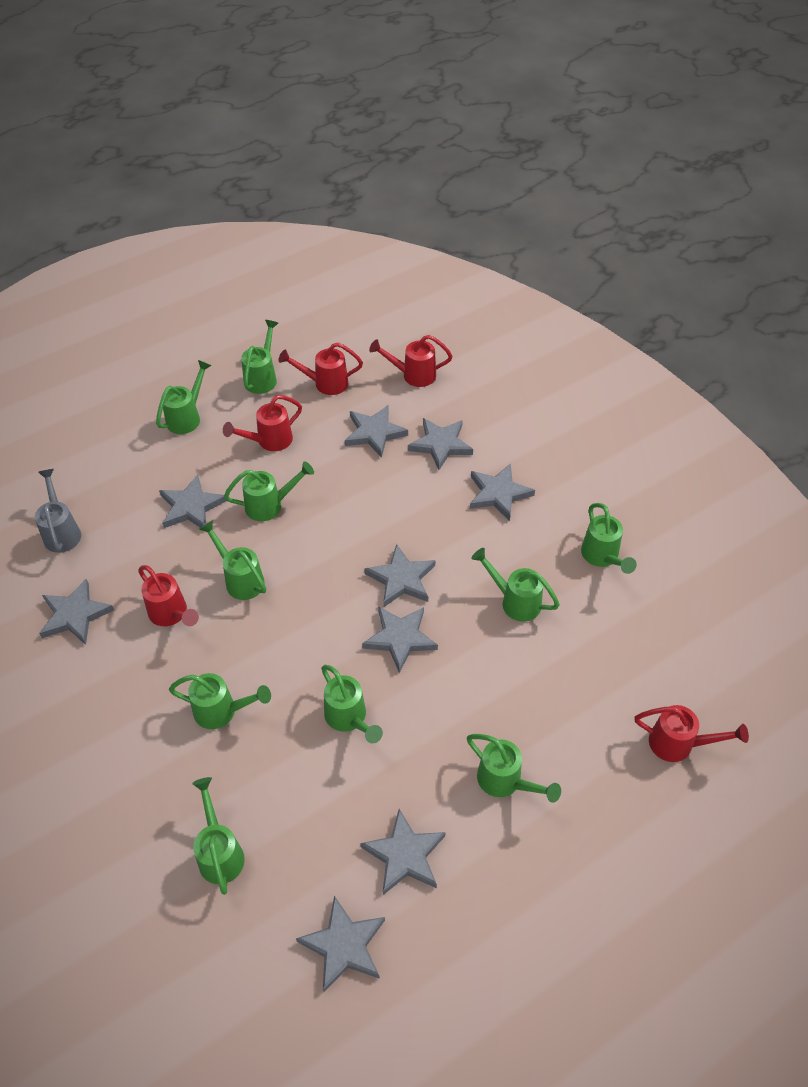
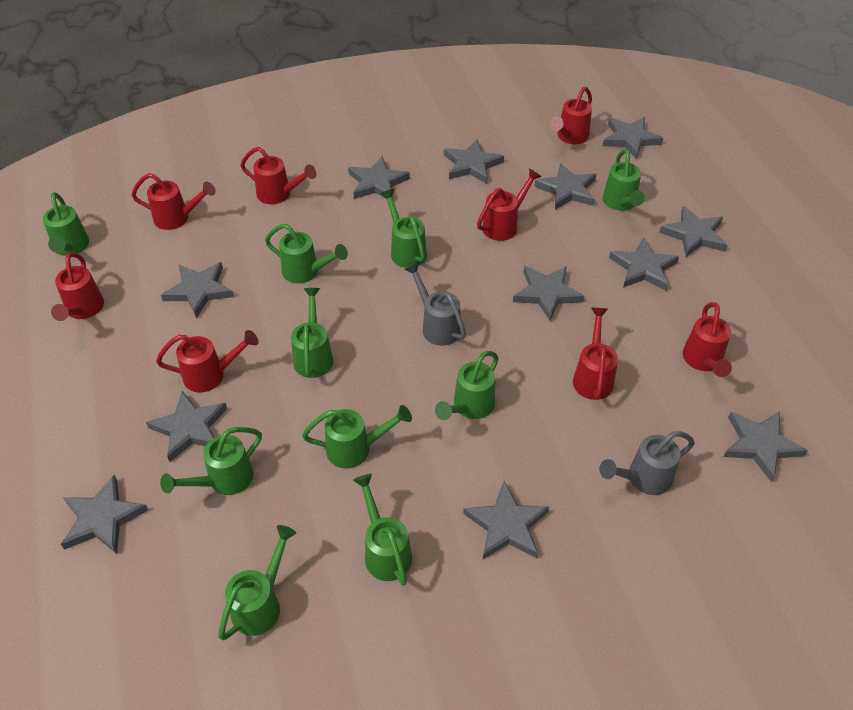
grey star: 9 -> 12
grey watering can: 1 -> 2
red watering can: 5 -> 8

